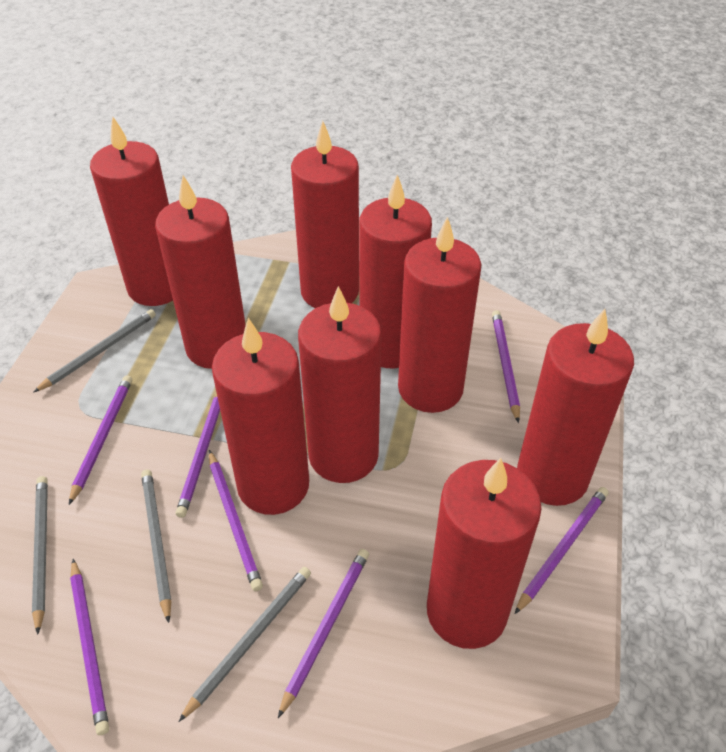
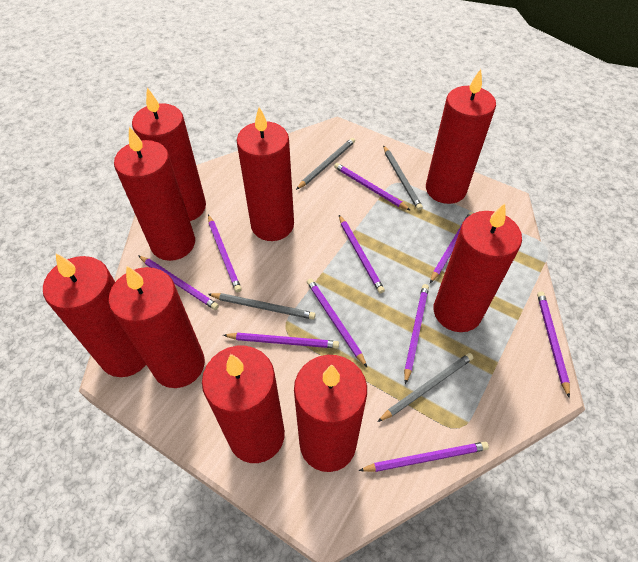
purple pencil: 7 -> 10

